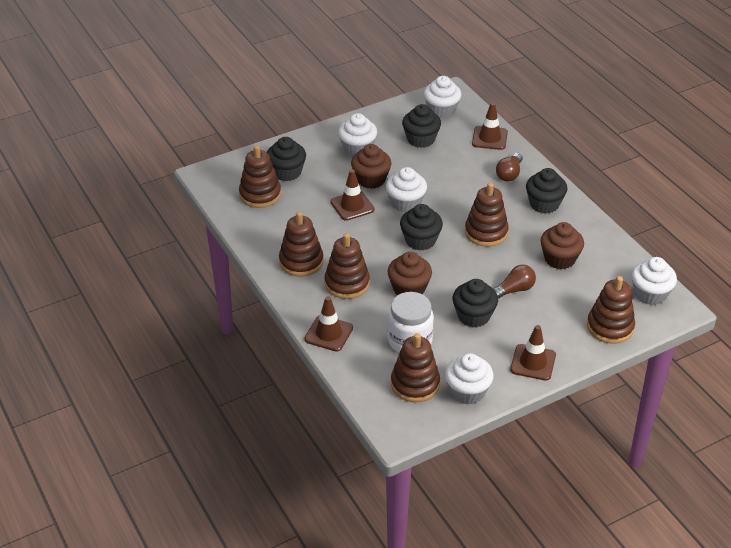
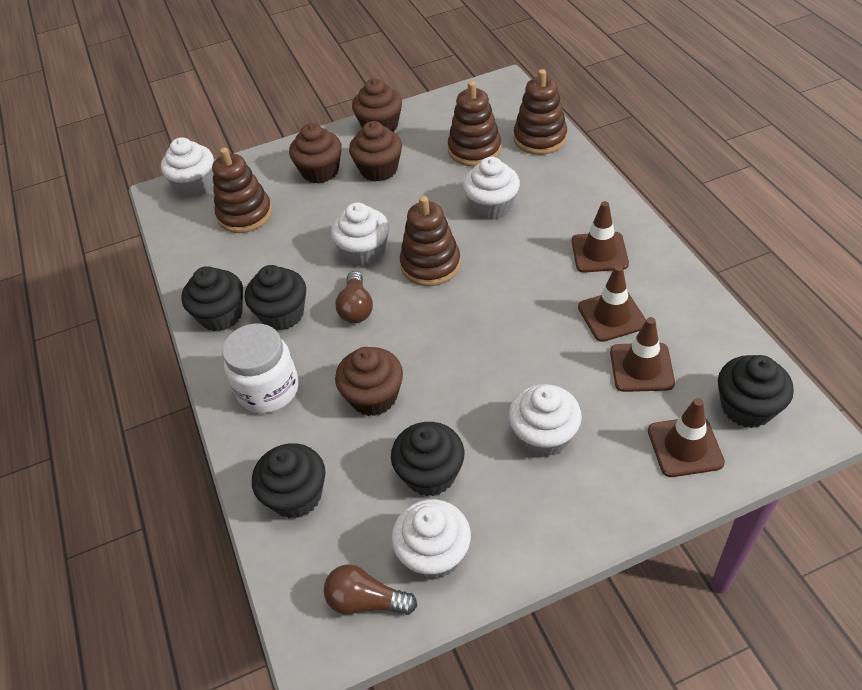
brown cupcake: 3 -> 4
brown stacking toy: 6 -> 4

